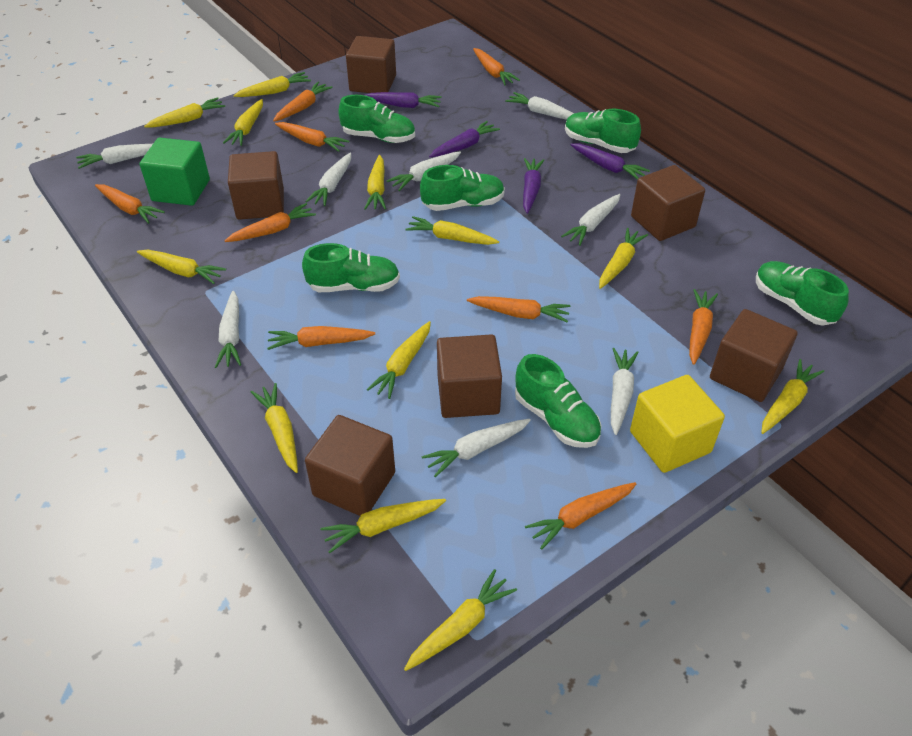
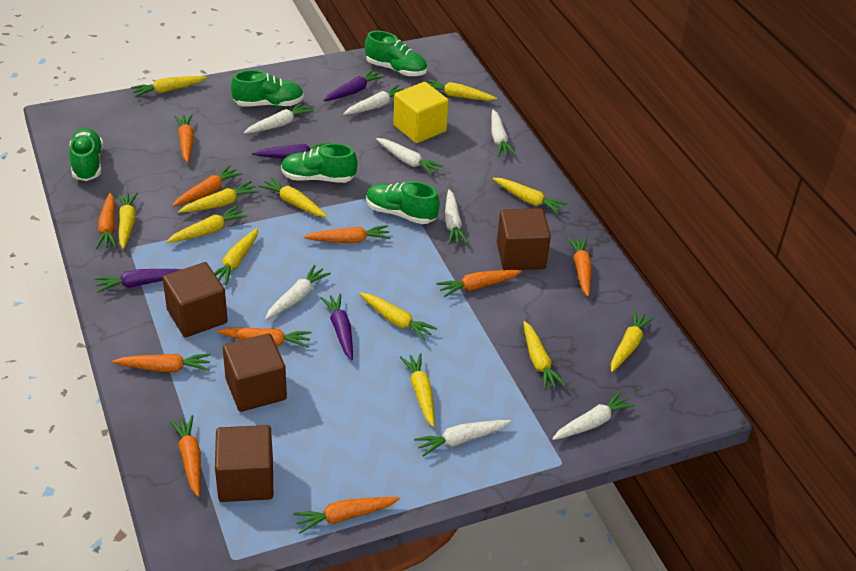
brown cube: 6 -> 4
green cube: 1 -> 0
green shoe: 6 -> 5
orange carrot: 9 -> 10

